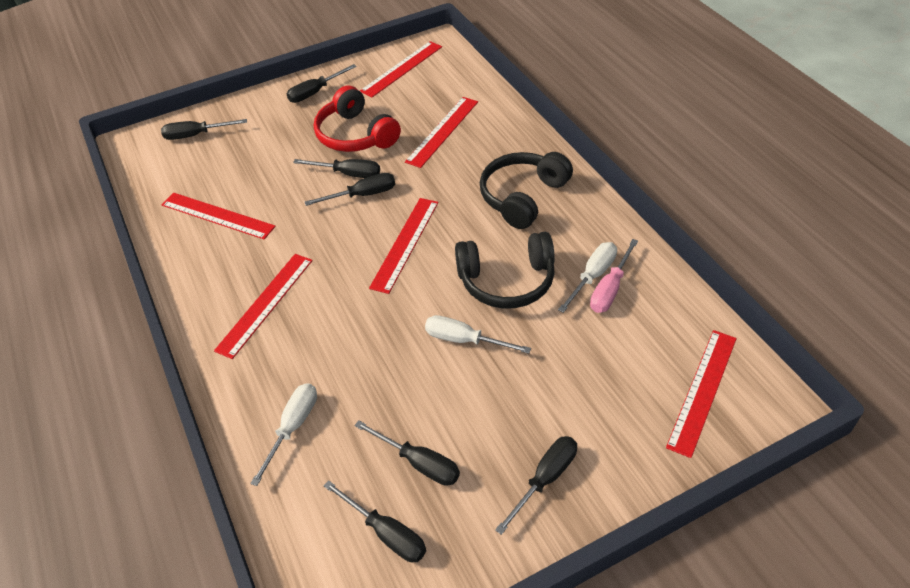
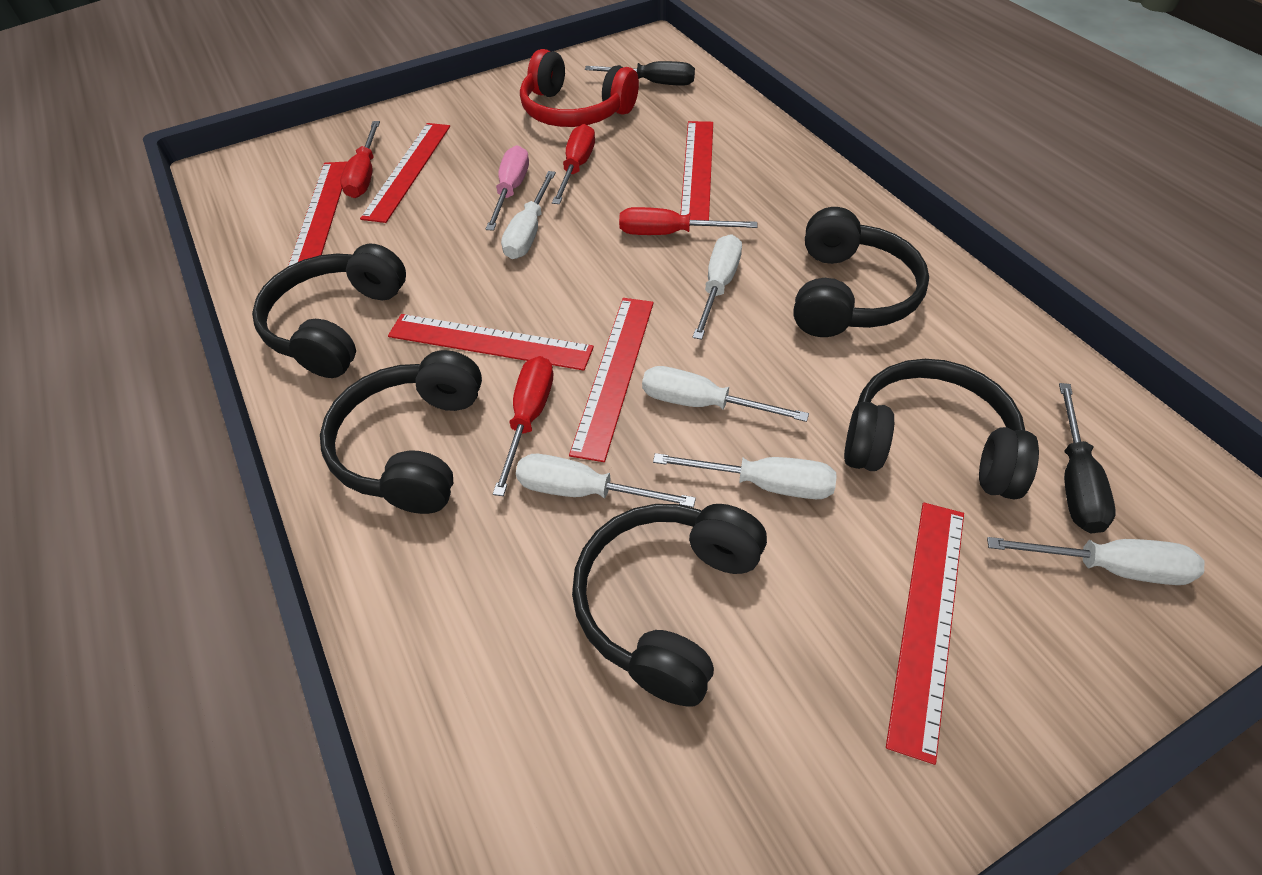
black headphones: 2 -> 5
black screwdriver: 7 -> 2
red screwdriver: 0 -> 4
white screwdriver: 3 -> 6

